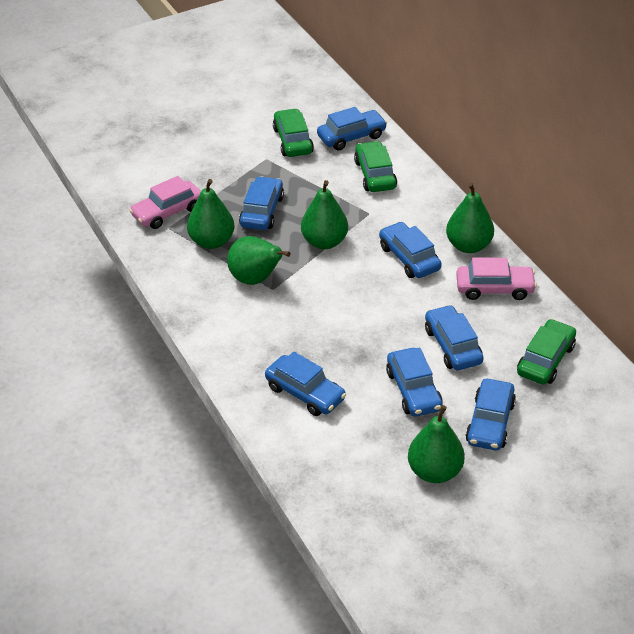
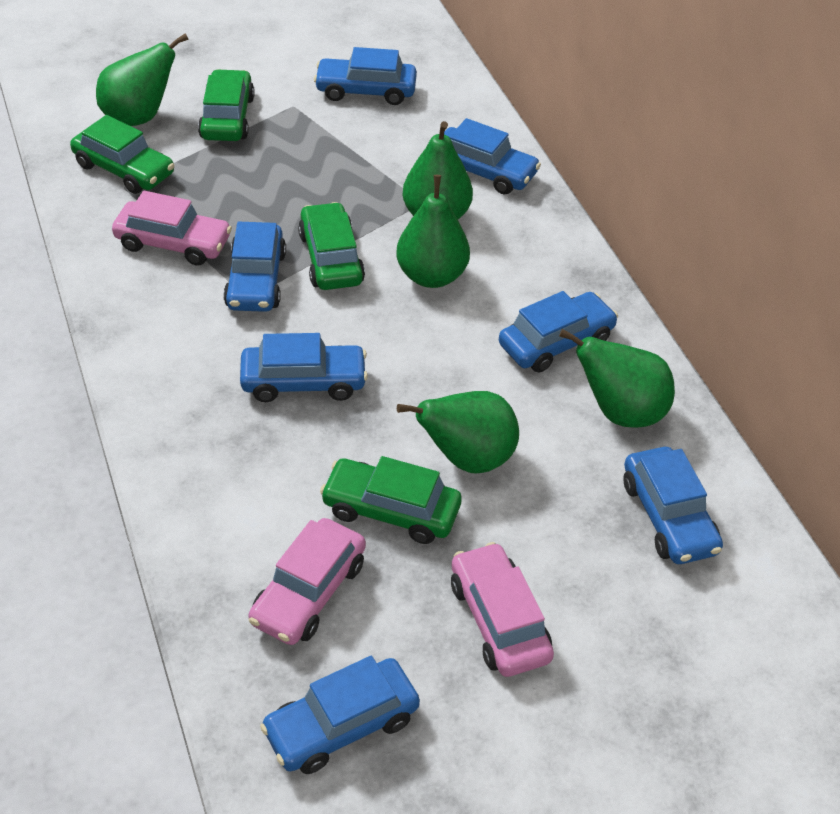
green car: 3 -> 4
pink car: 2 -> 3

